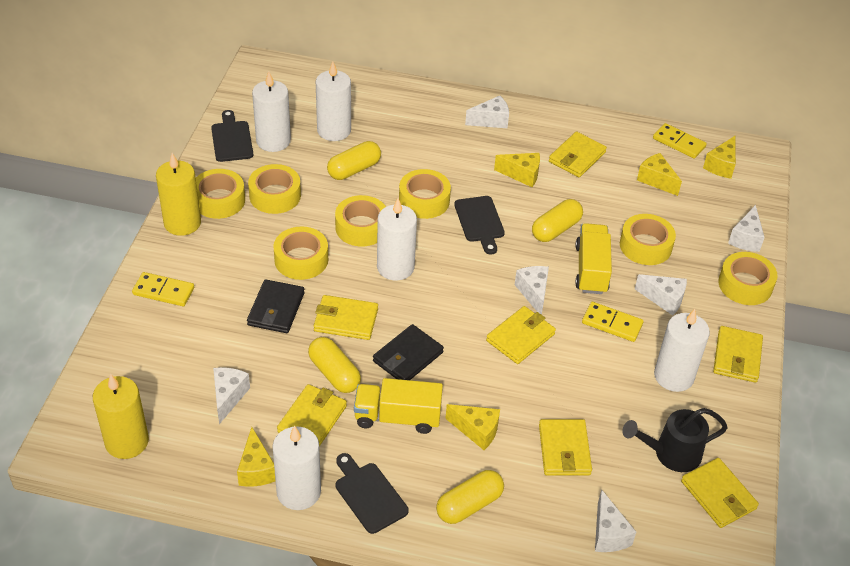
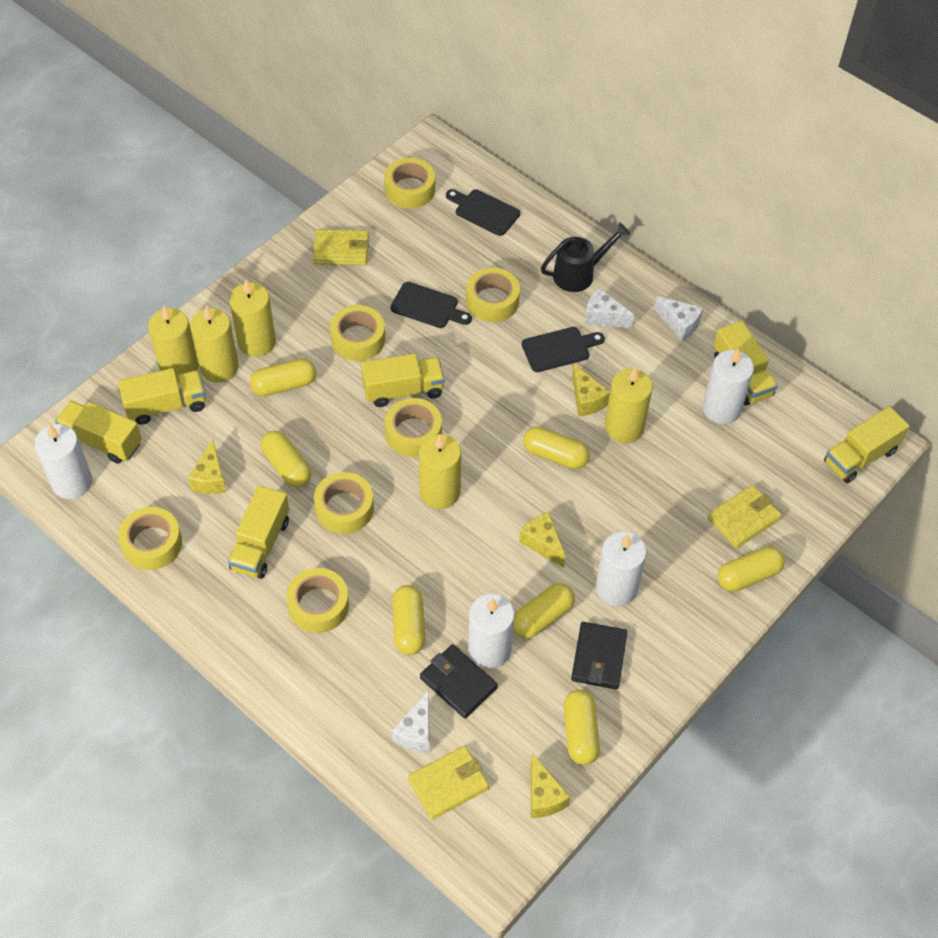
white candle: 5 -> 4
white cheese: 6 -> 3
yellow candle: 2 -> 5
yellow capsule: 4 -> 7
yellow cheese: 5 -> 4
yellow domino: 3 -> 0
yellow truck: 2 -> 6
yellow wallet: 7 -> 3

